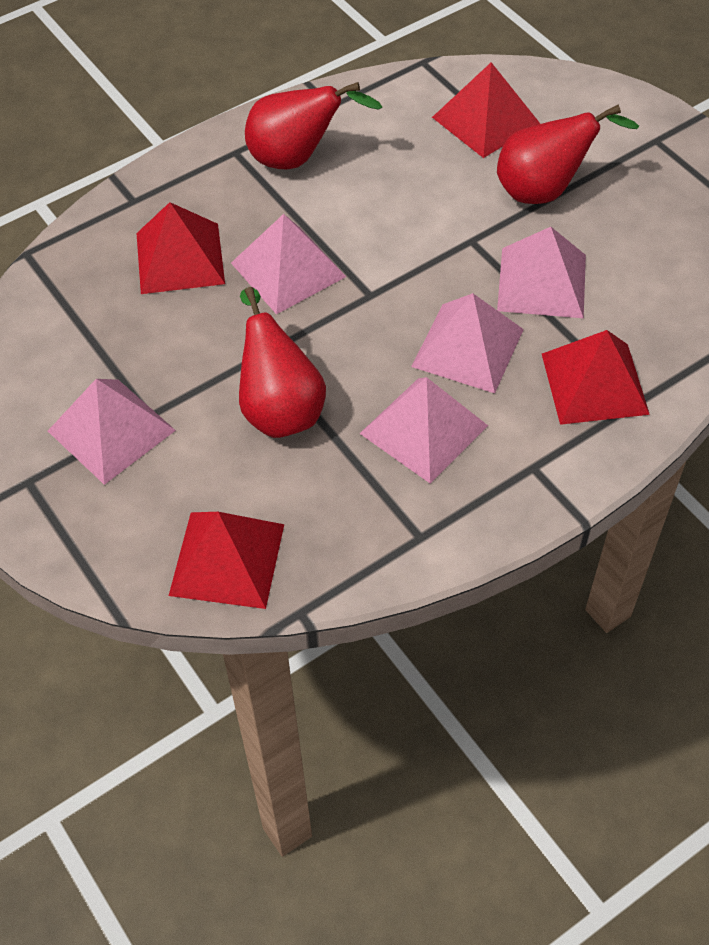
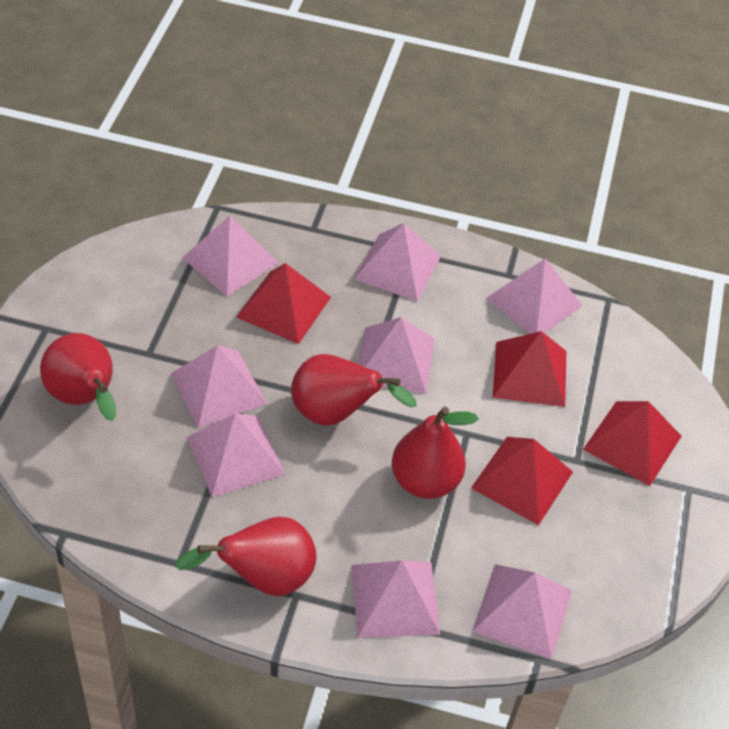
pink pyramid: 5 -> 8
red pear: 3 -> 4

